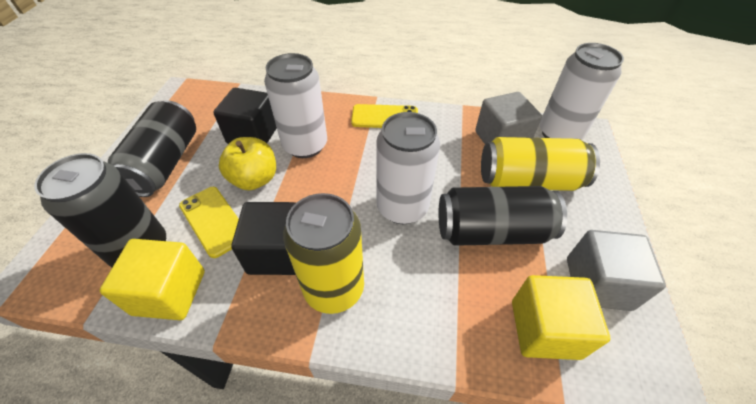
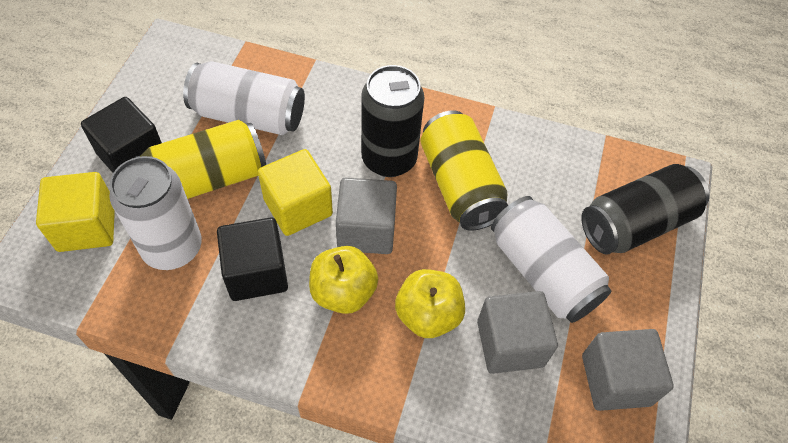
black can: 3 -> 2
grey cube: 2 -> 3
yellow apple: 1 -> 2
yellow phone: 2 -> 0

